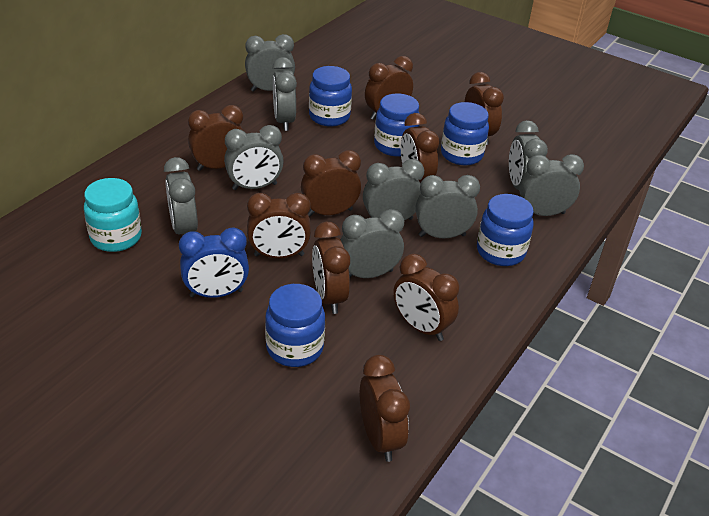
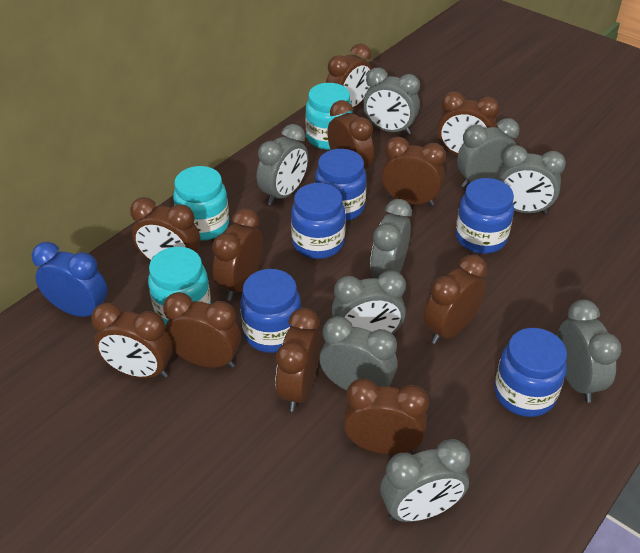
brown clock: 9 -> 11
turquoise jar: 1 -> 3

